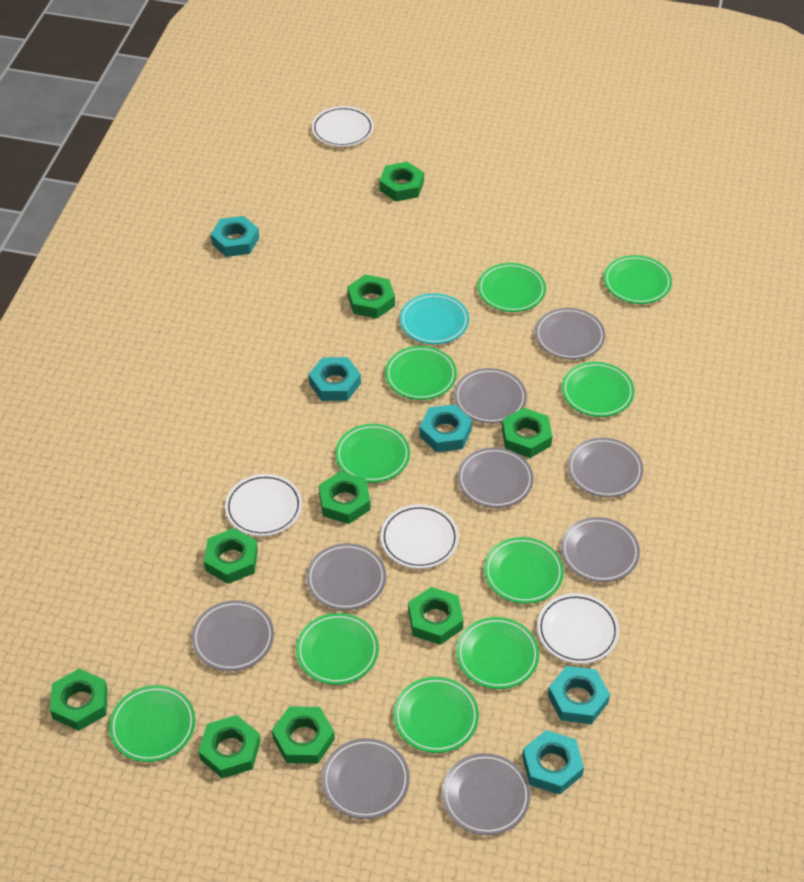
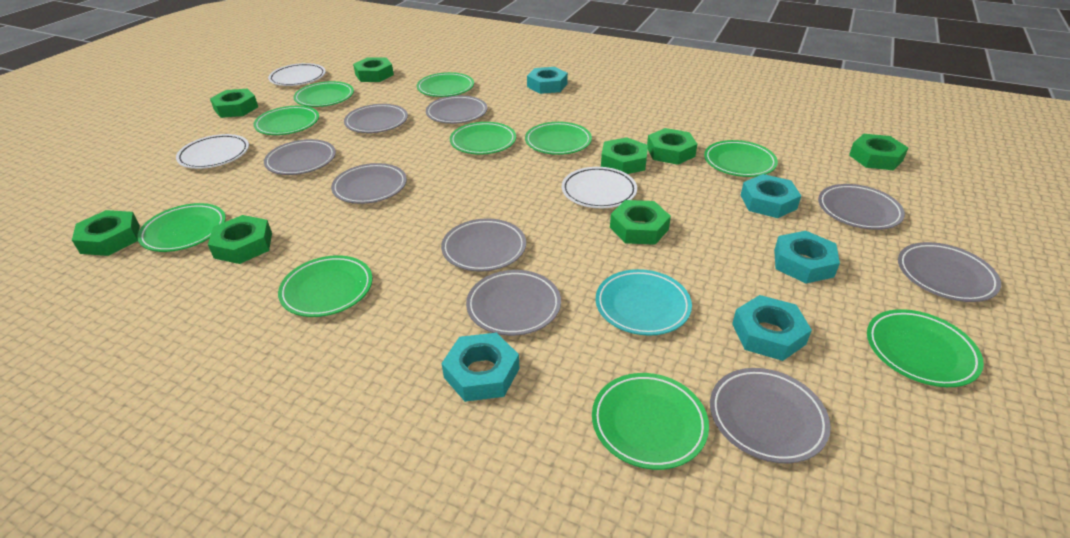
green nut: 9 -> 8
white plate: 4 -> 3

